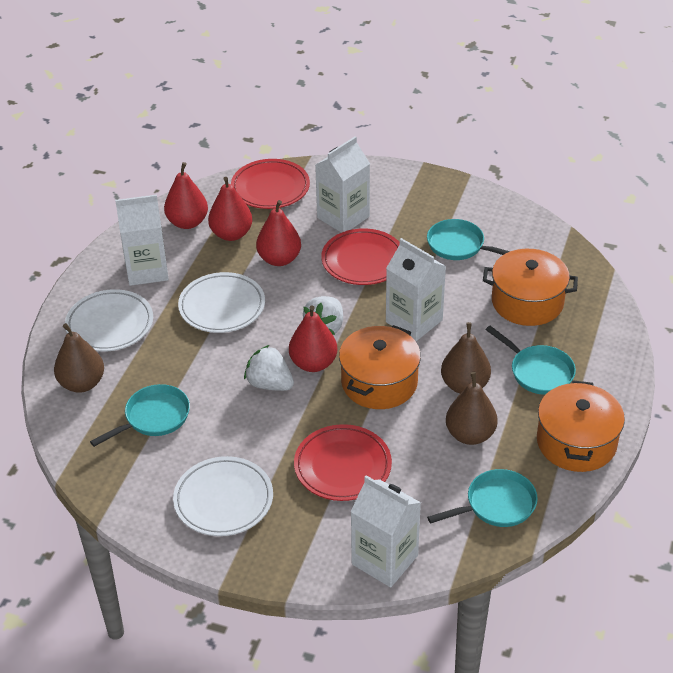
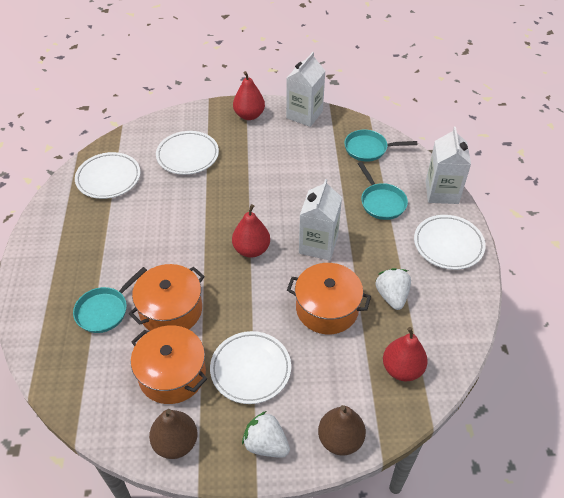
brown pear: 3 -> 2
red pear: 4 -> 3
red plate: 3 -> 0
turquoise pan: 4 -> 3
white carton: 4 -> 3
white plate: 3 -> 4

